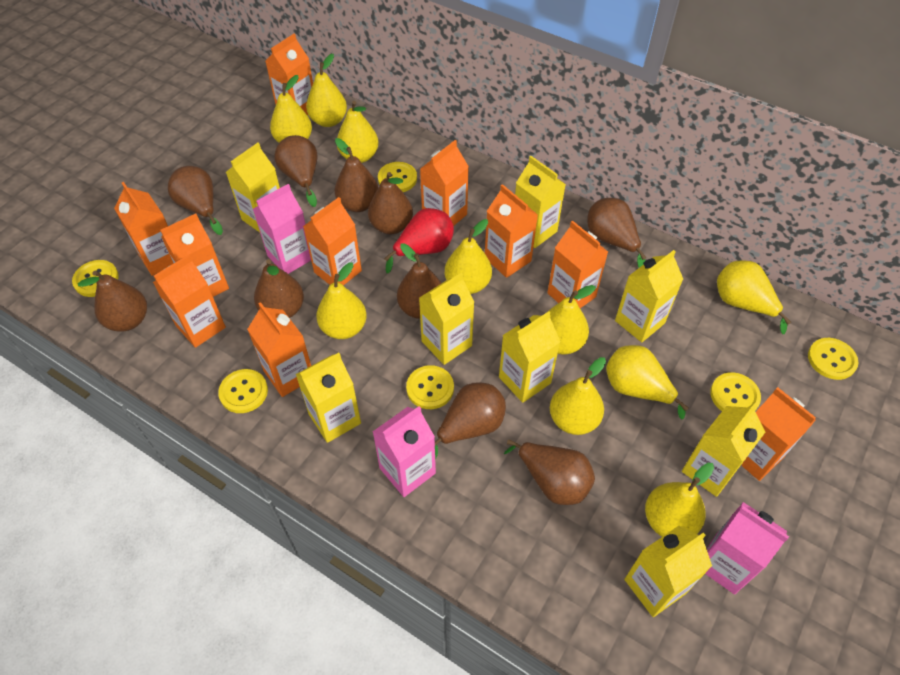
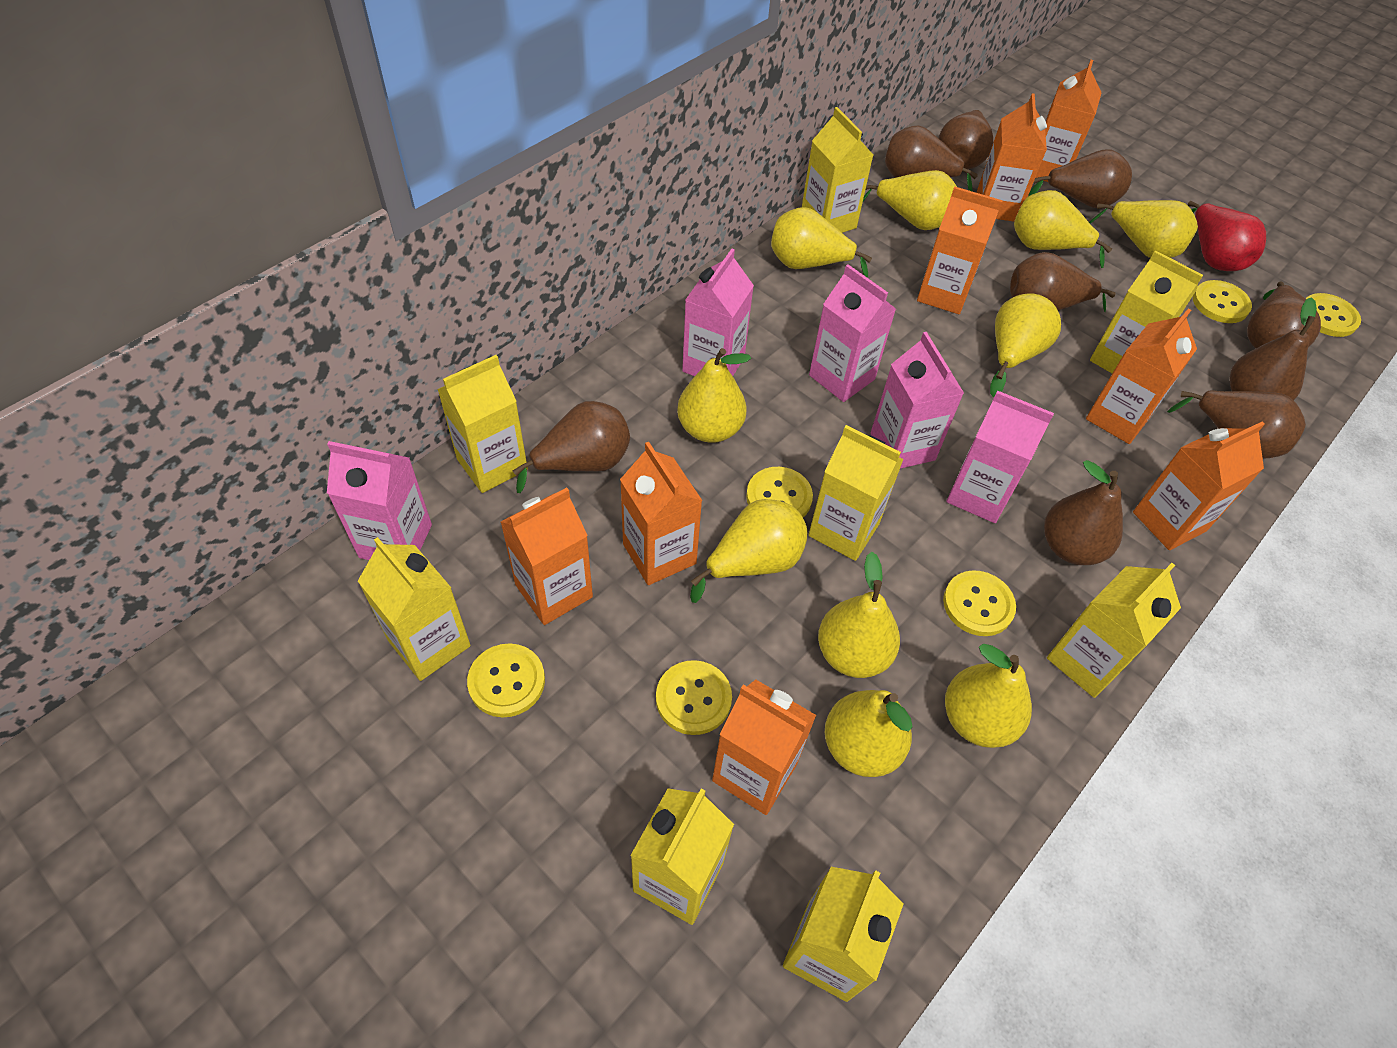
brown pear: 10 -> 9
orange carton: 10 -> 8
pink carton: 3 -> 5

